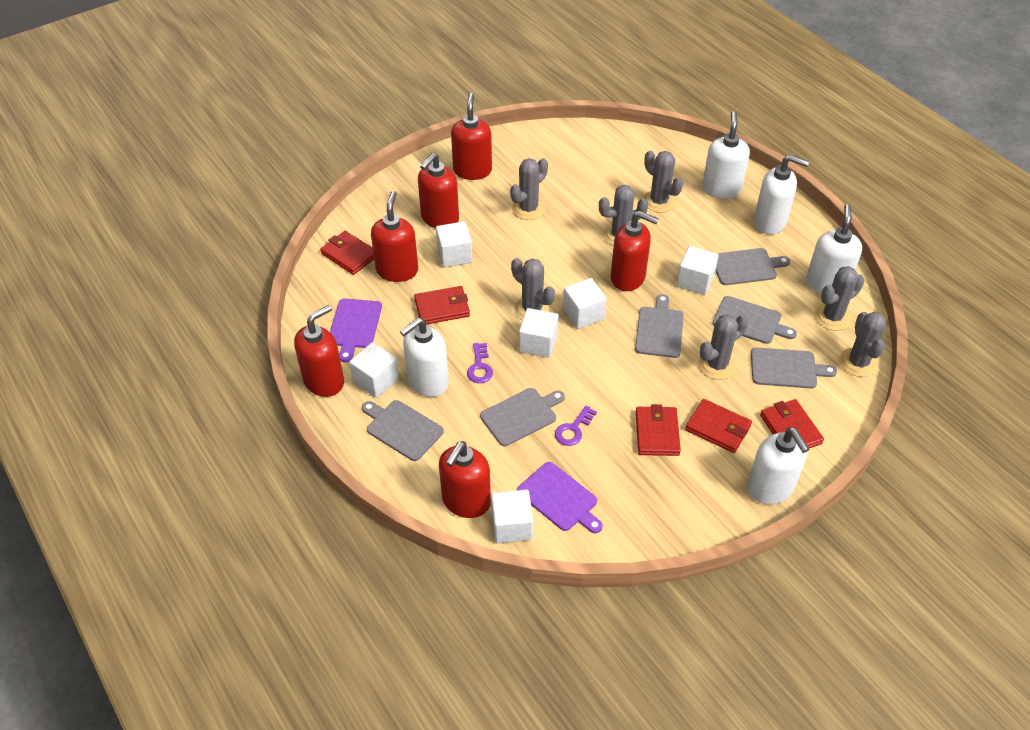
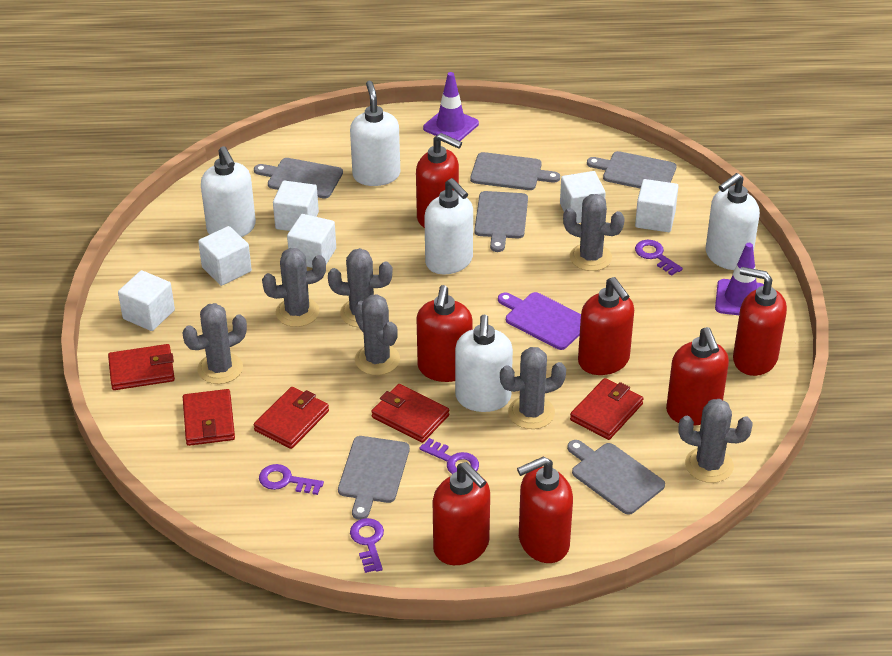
purple cutting board: 2 -> 1
purple key: 2 -> 4
purple traffic cone: 0 -> 2
red soap dispenser: 6 -> 7

